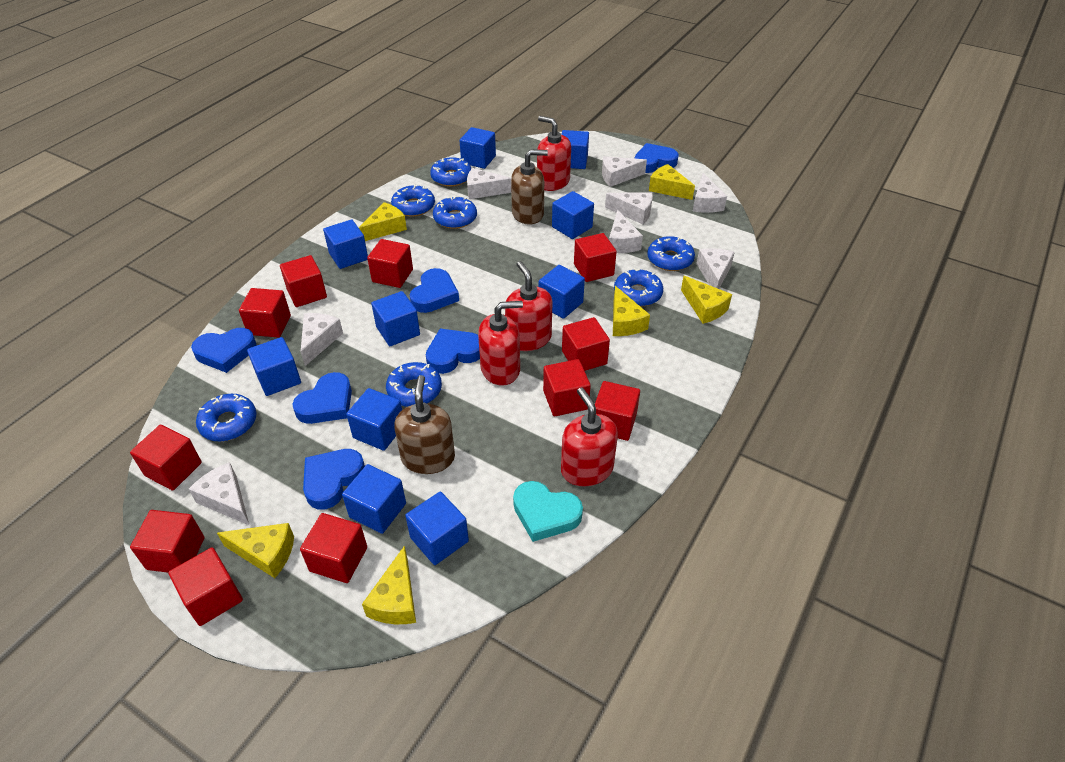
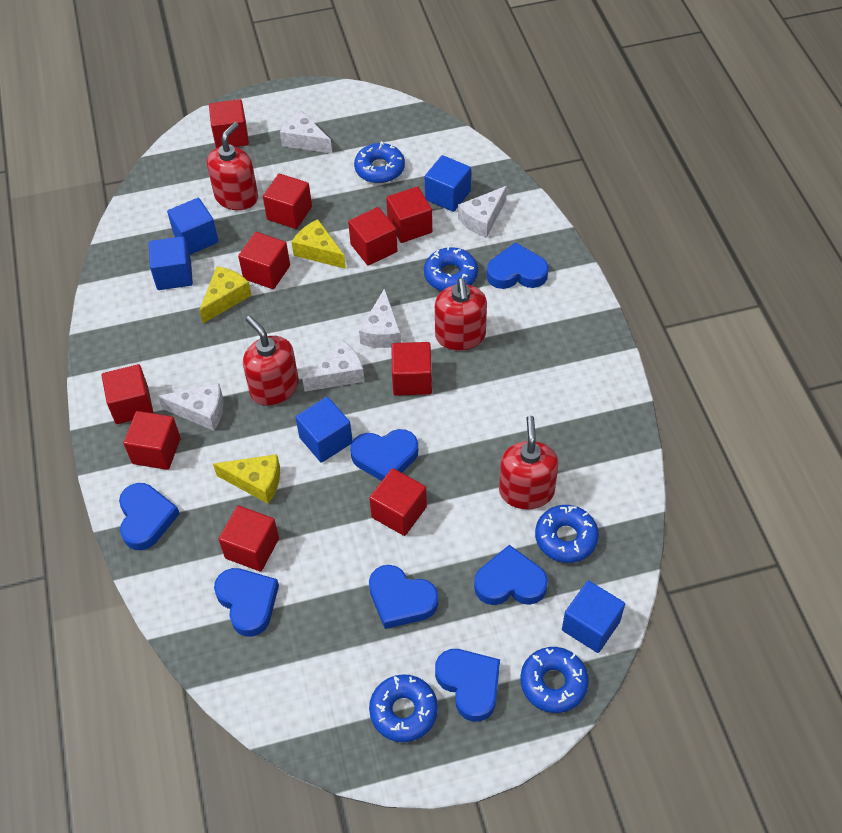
blue cube: 10 -> 5
blue donut: 7 -> 5
blue heart: 6 -> 7
brown soap dispenser: 2 -> 0
red cube: 11 -> 10
turquoise heart: 1 -> 0
white cheese: 8 -> 5
yellow cheese: 6 -> 3

